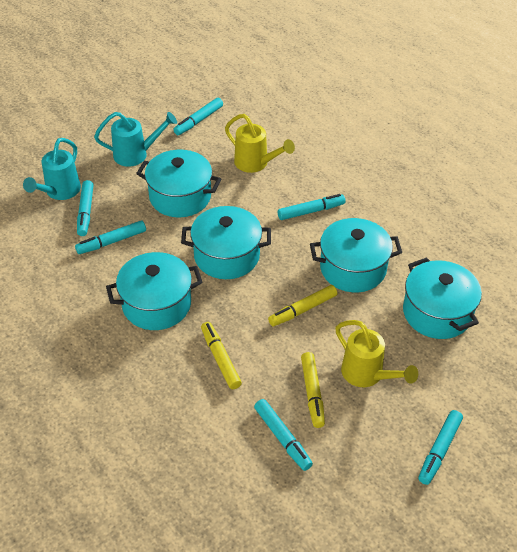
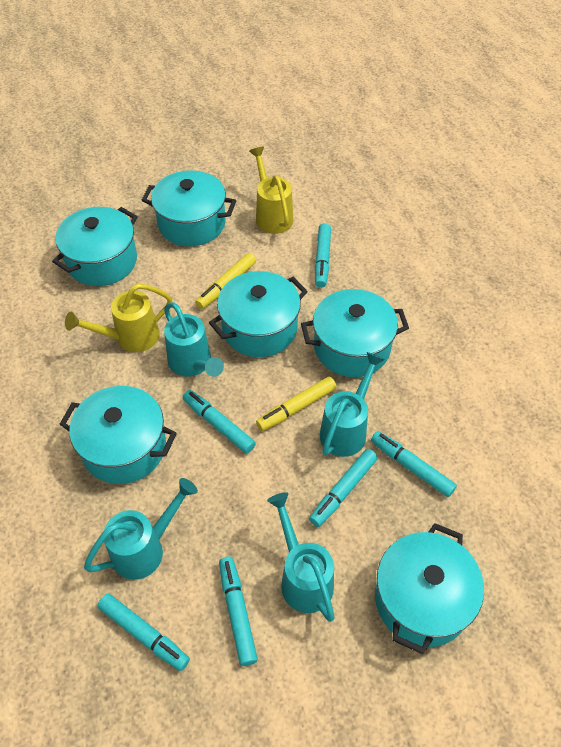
turquoise pot: 5 -> 6
turquoise watering can: 2 -> 4
yellow marker: 3 -> 2

